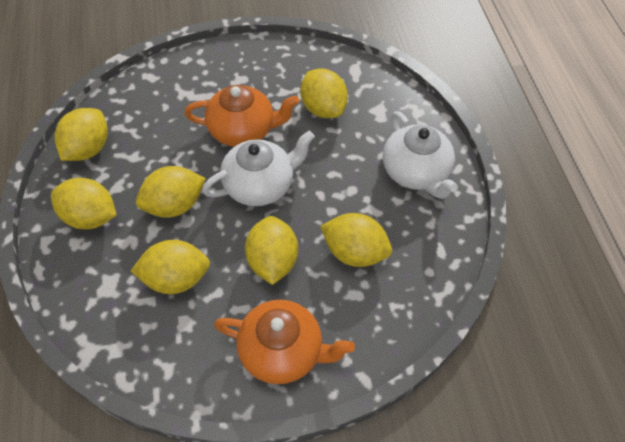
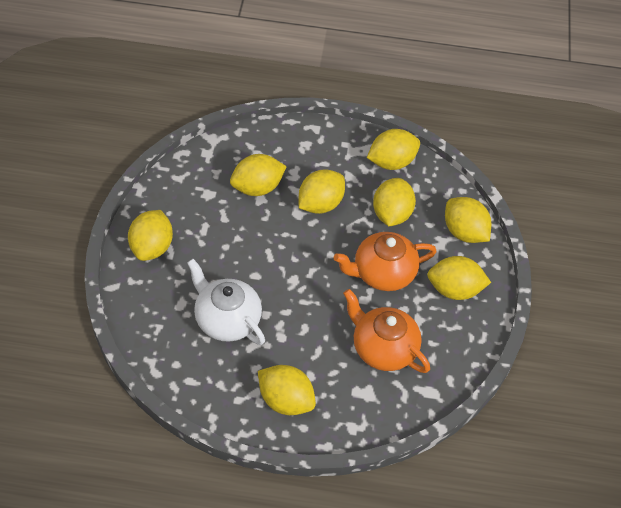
white teapot: 2 -> 1
yellow lemon: 7 -> 8

